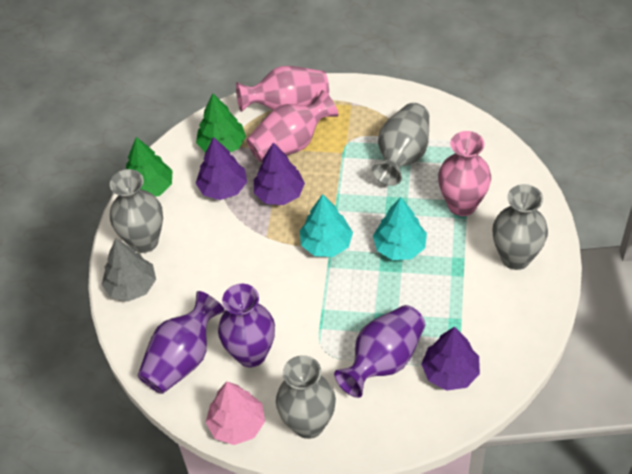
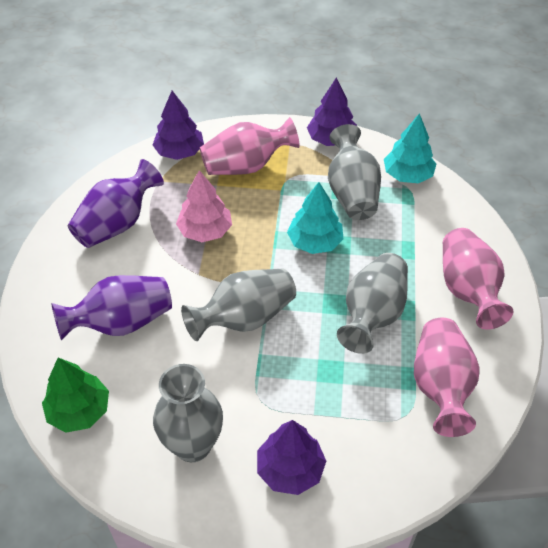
green tree: 2 -> 1
grey tree: 1 -> 0
purple vase: 3 -> 2

